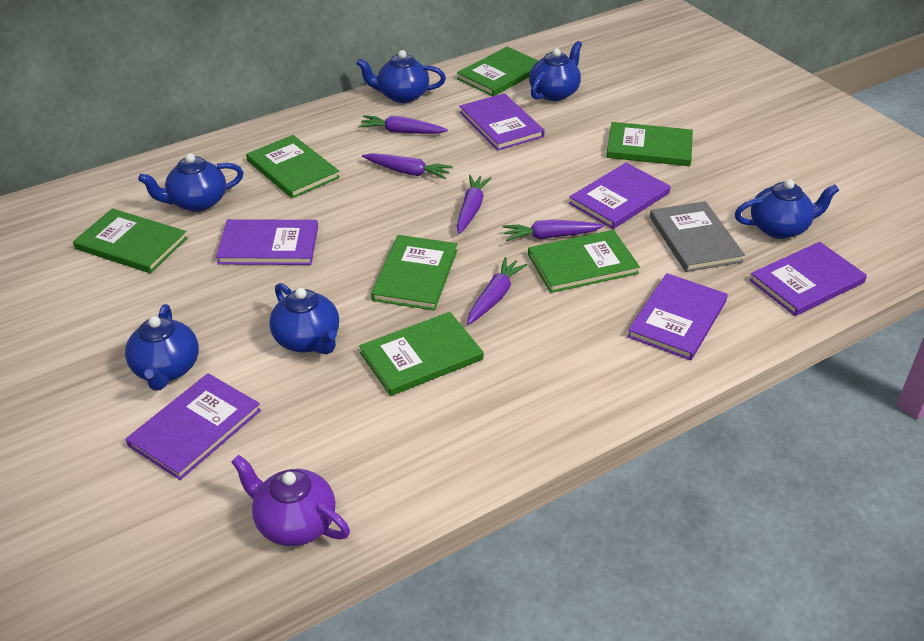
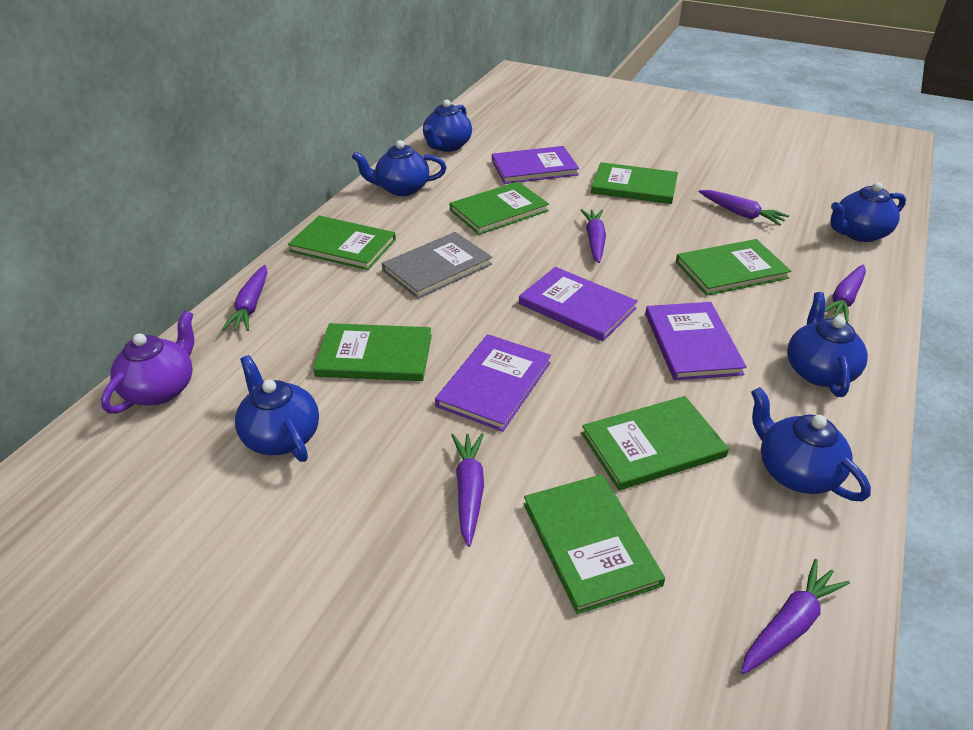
purple book: 6 -> 4
purple carrot: 5 -> 6

